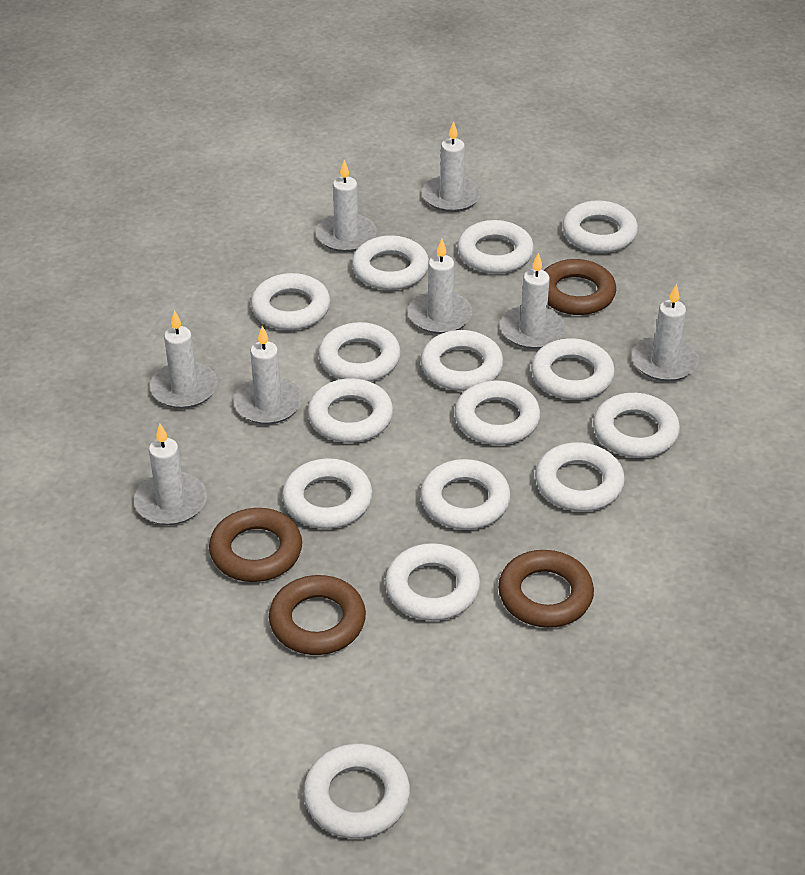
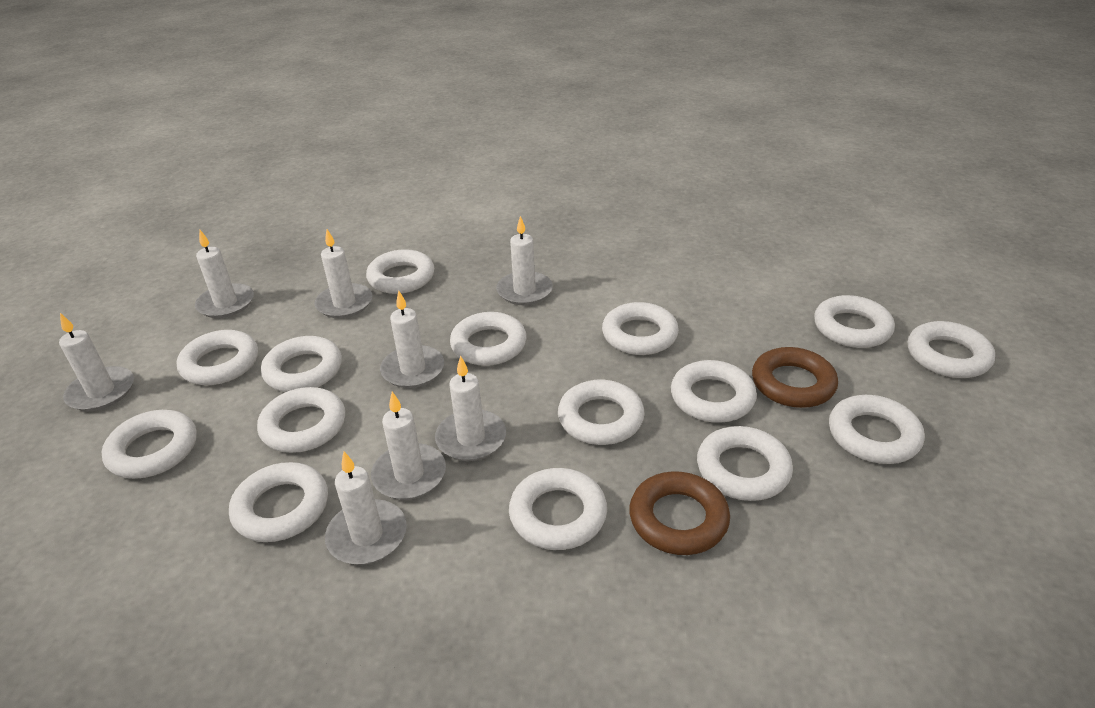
brown ring: 4 -> 2

